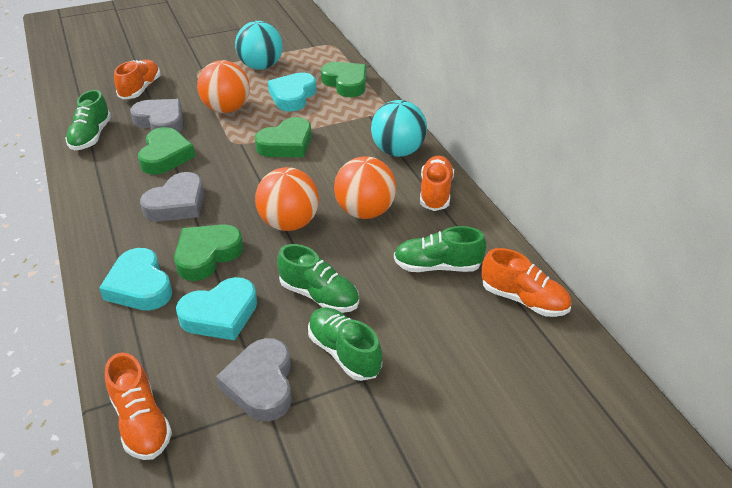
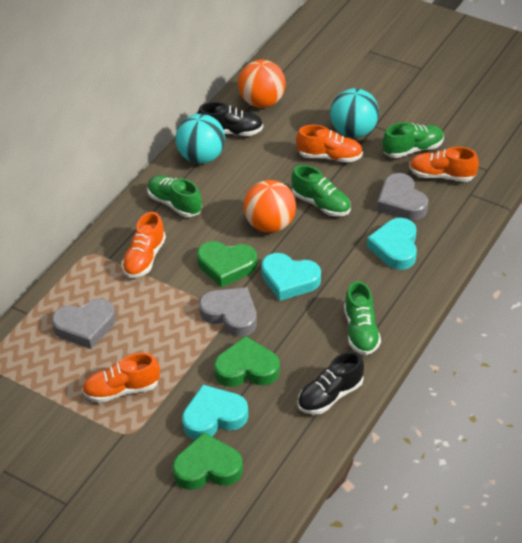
black shoe: 0 -> 2
green heart: 4 -> 3
orange ball: 3 -> 2

